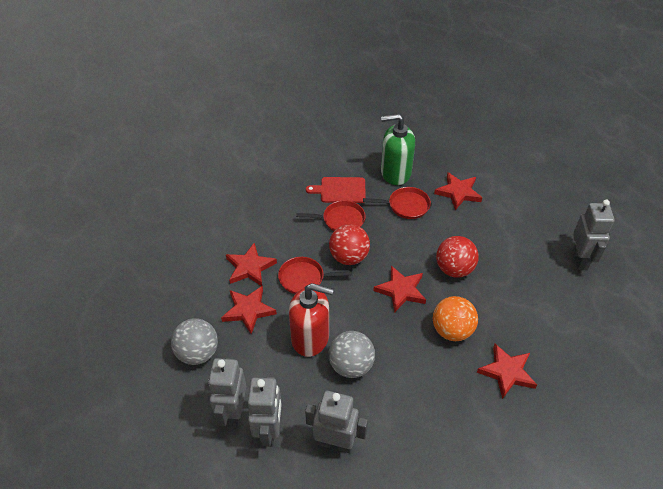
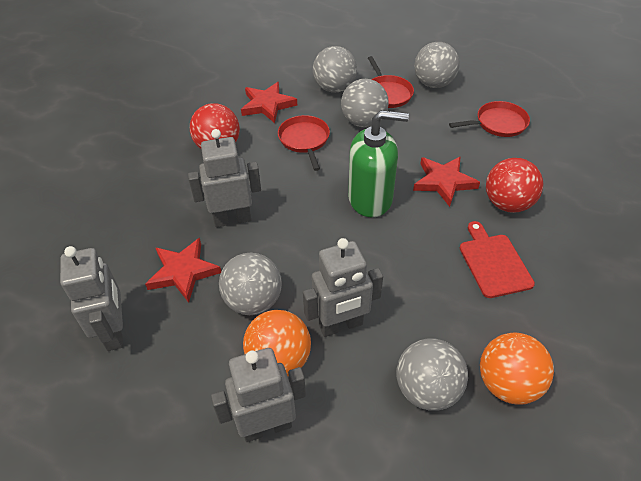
grey ball: 2 -> 5
orange ball: 1 -> 2
red soap dispenser: 1 -> 0
red star: 5 -> 3

